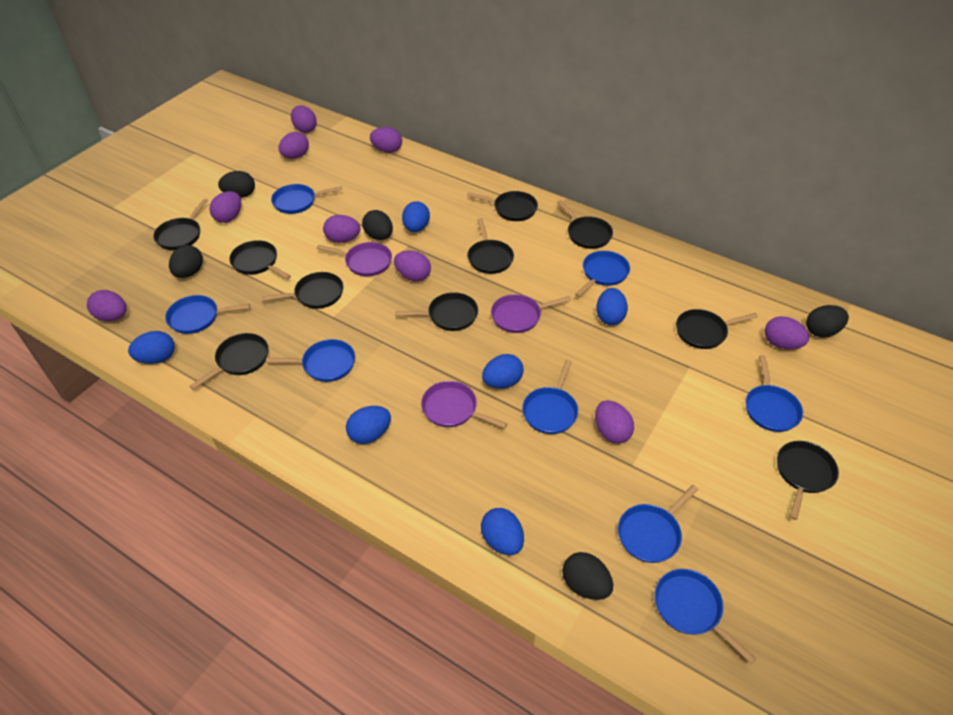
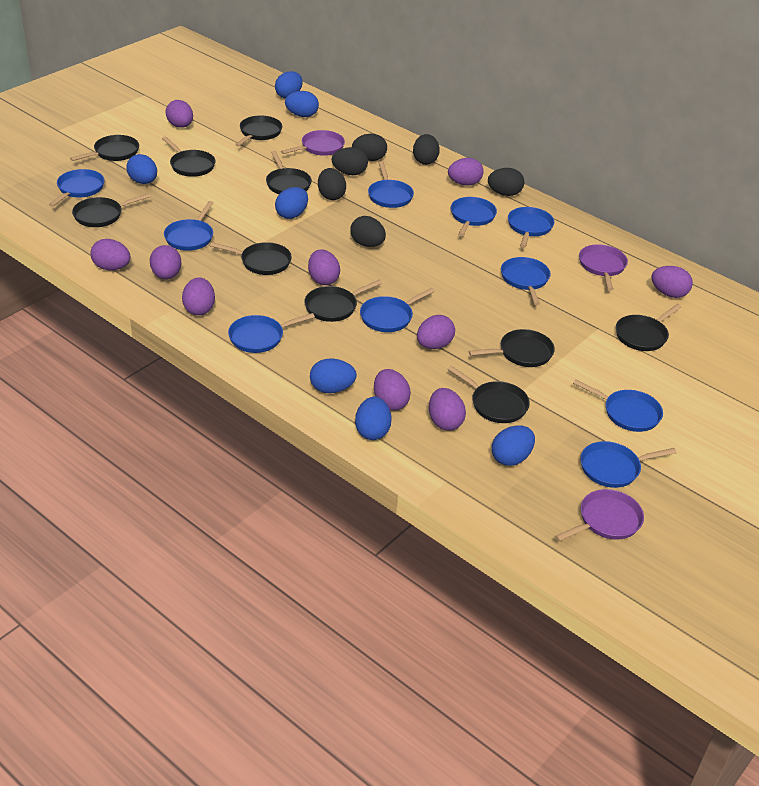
black egg: 5 -> 6
blue egg: 6 -> 7
blue pan: 8 -> 10
purple egg: 9 -> 10

